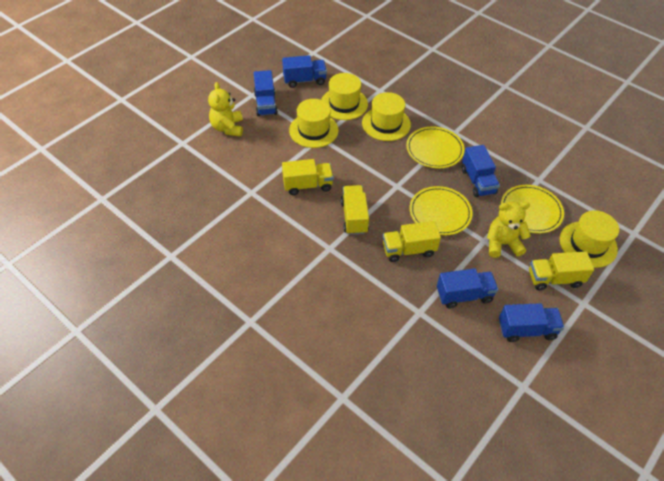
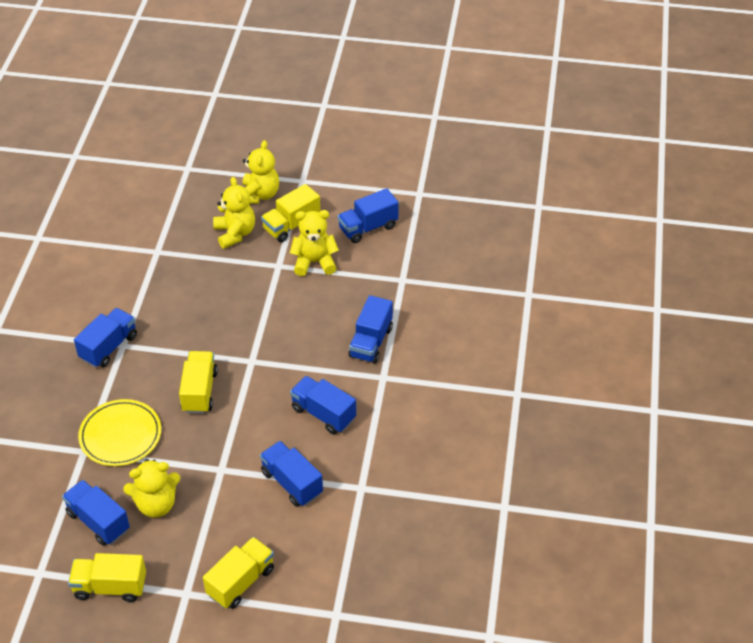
blue truck: 5 -> 6
yellow hat: 4 -> 0
yellow plate: 3 -> 1
yellow teddy bear: 2 -> 4

